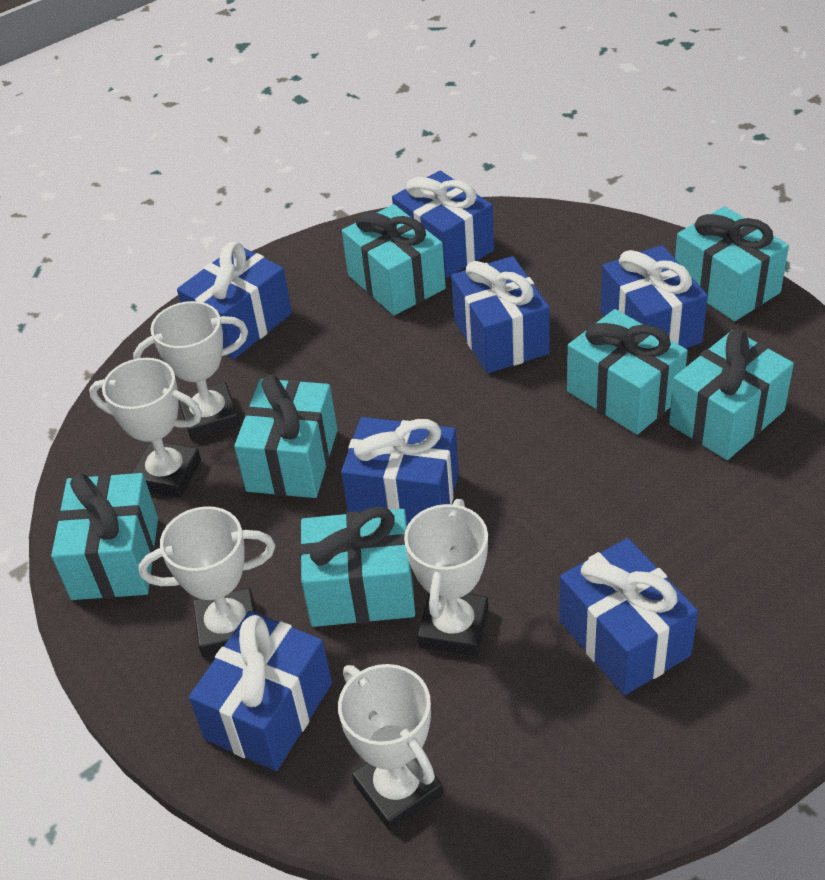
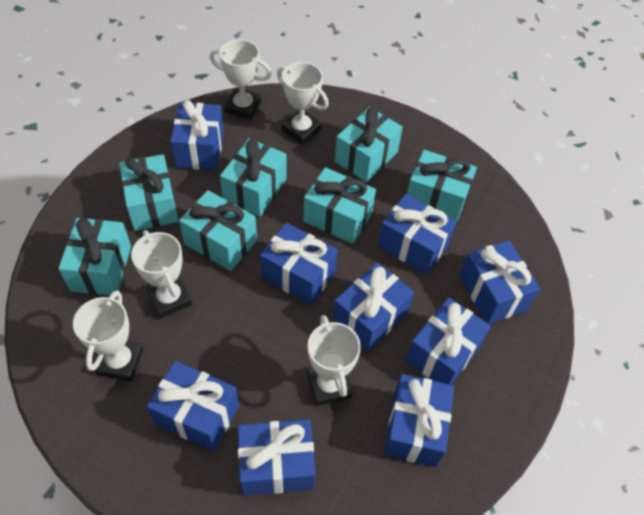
blue gift: 7 -> 9

